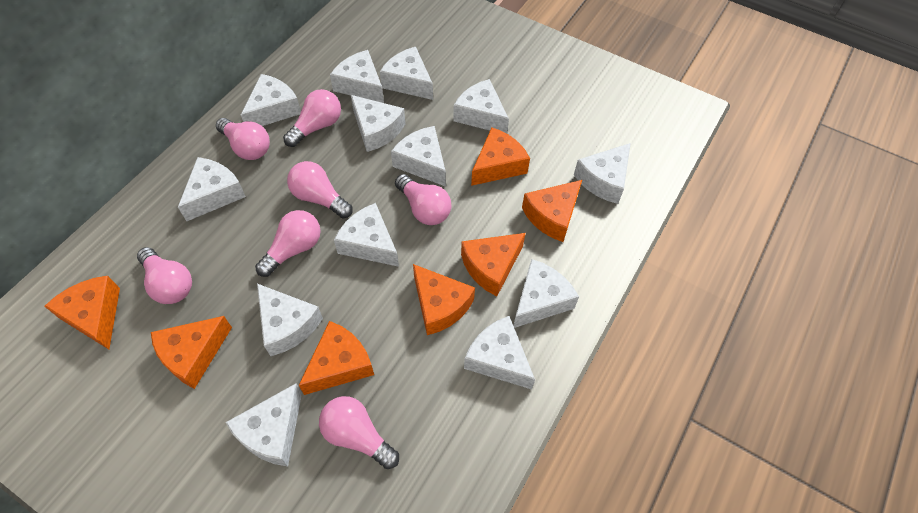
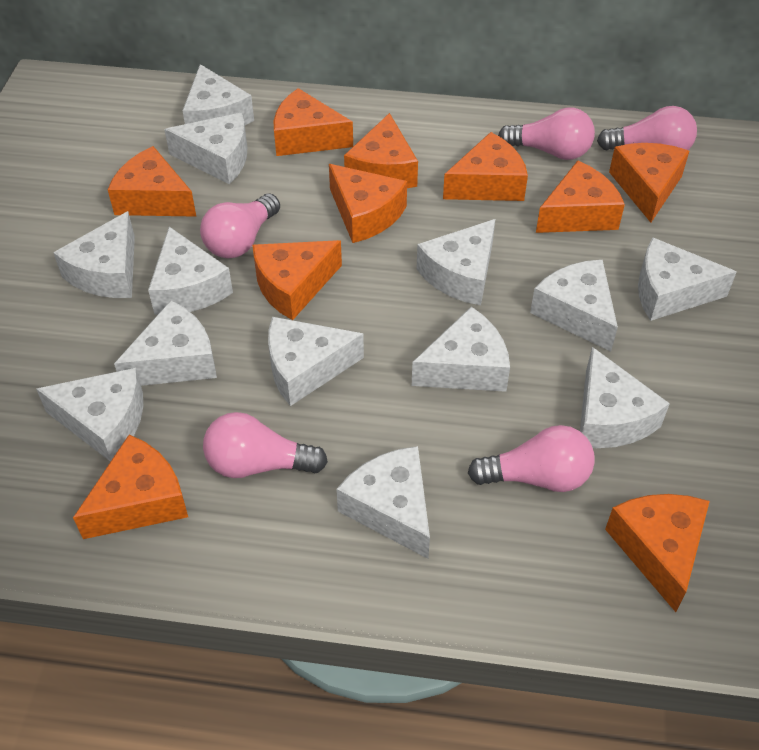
orange cheese: 7 -> 10
pink light bulb: 7 -> 5

